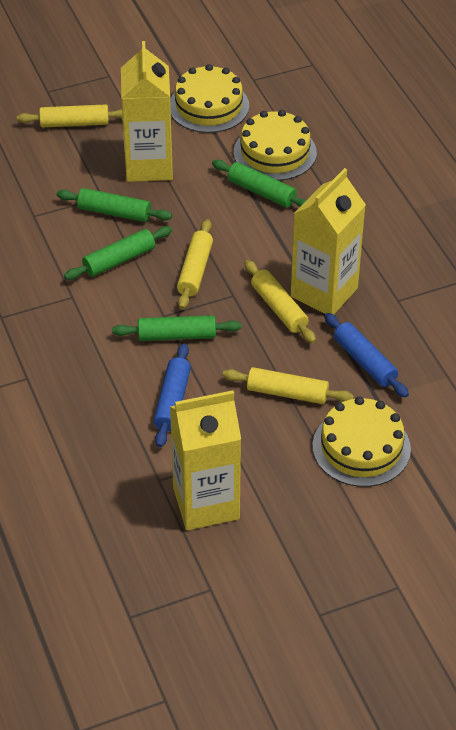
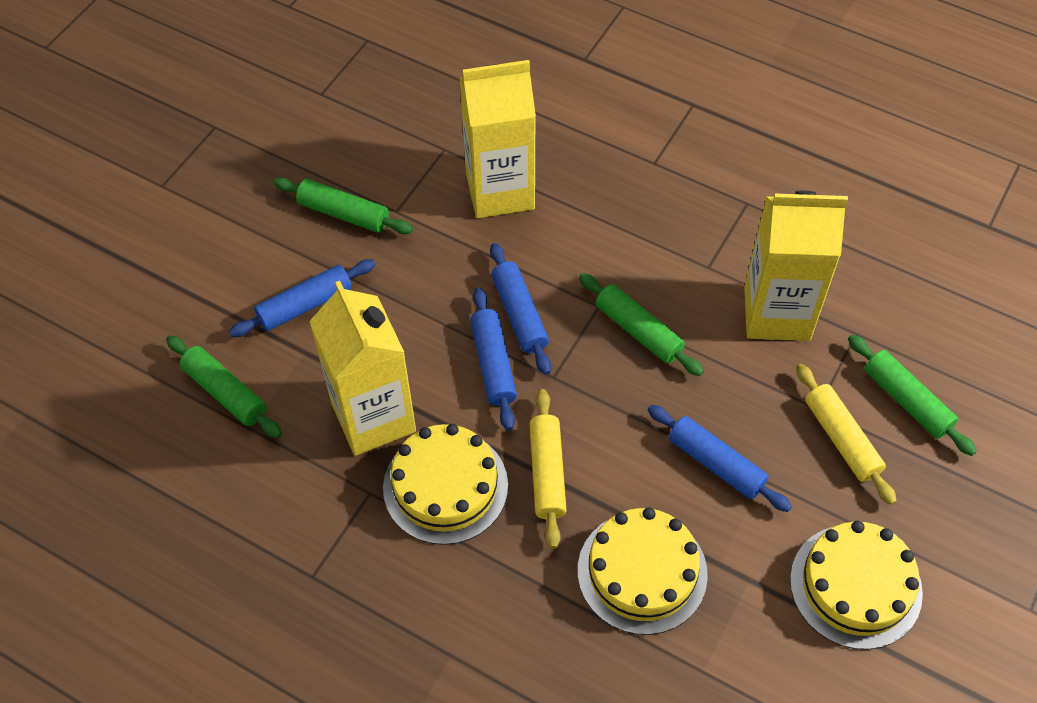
blue rolling pin: 2 -> 4
yellow rolling pin: 4 -> 2

